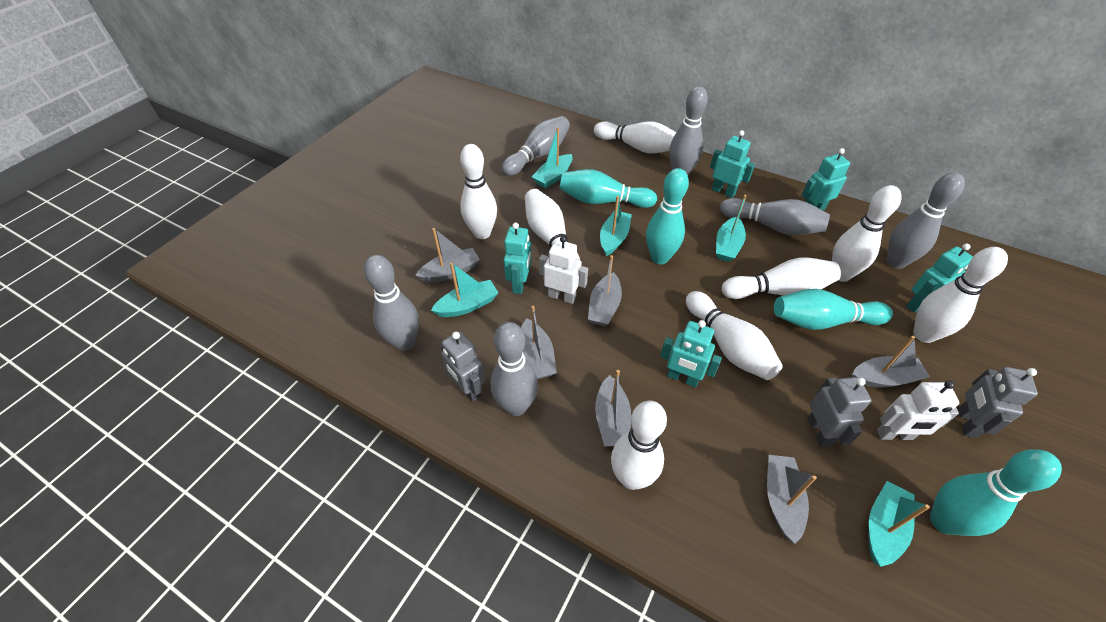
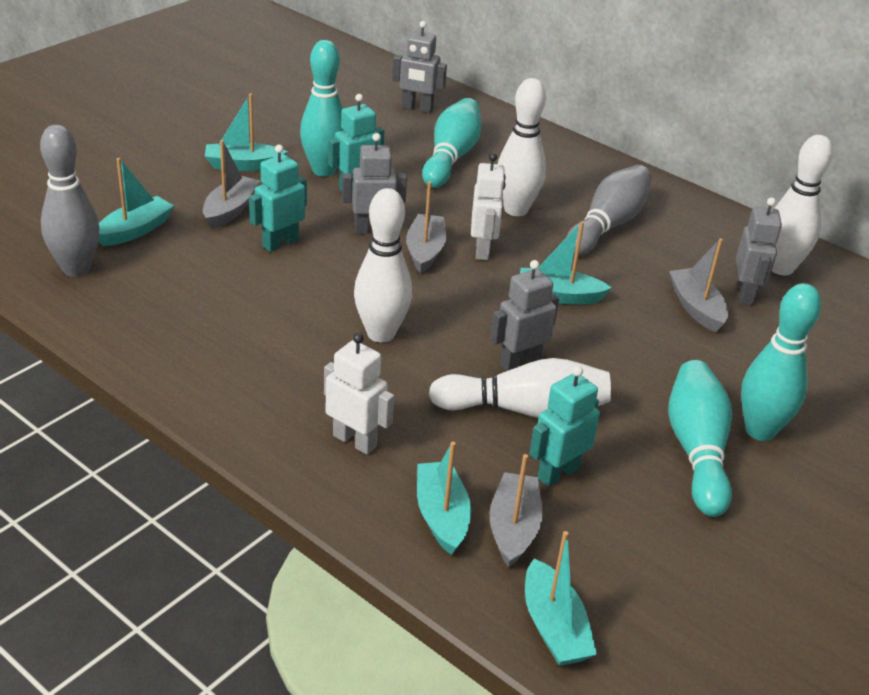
grey boat: 6 -> 4
grey bowling pin: 6 -> 2
grey robot: 3 -> 4
turquoise robot: 5 -> 3
white bowling pin: 8 -> 4

